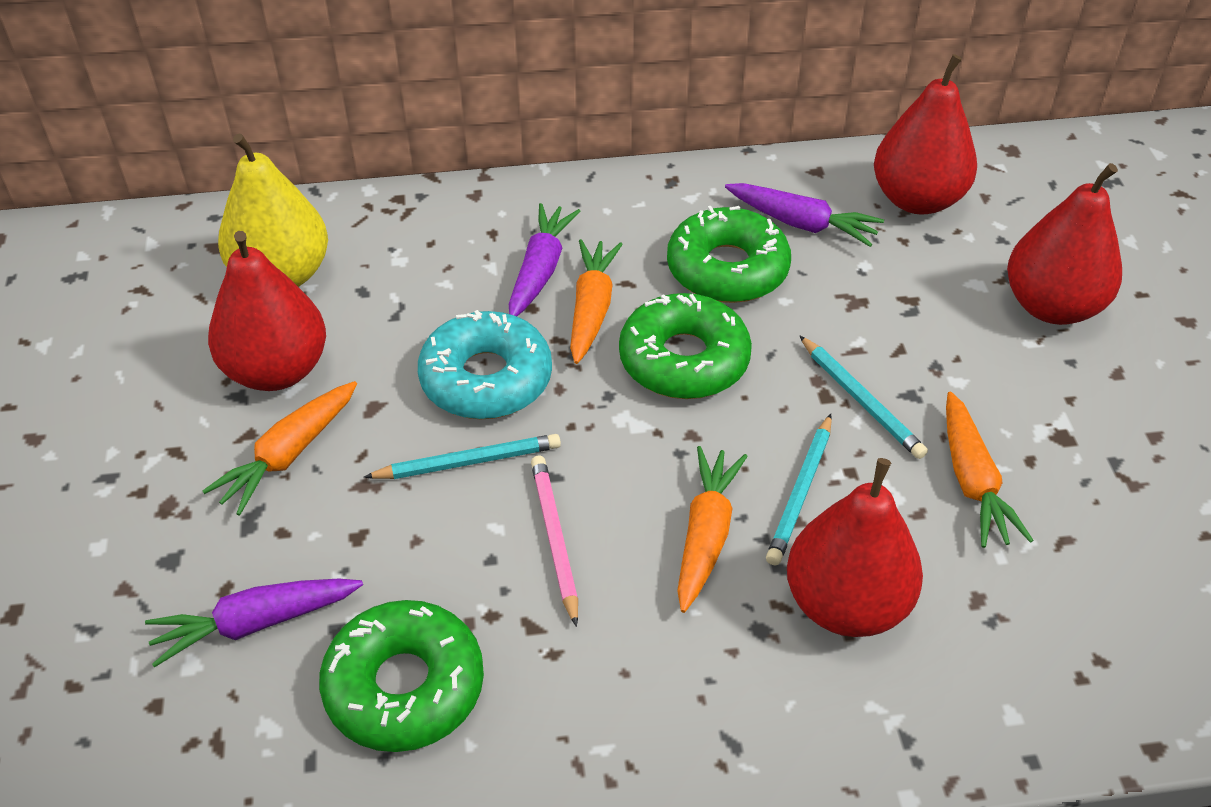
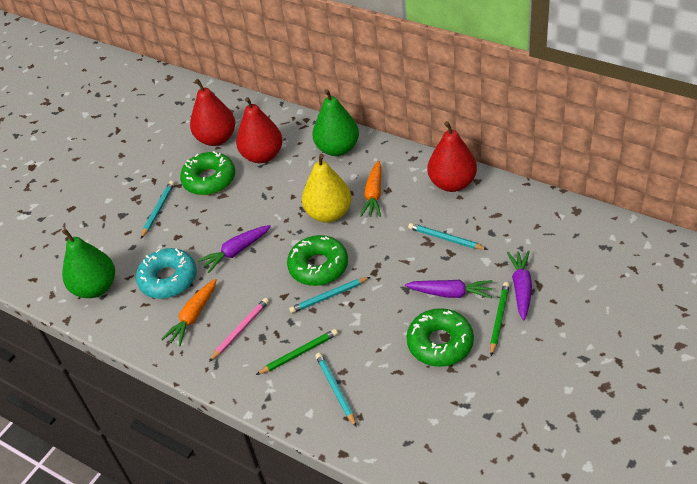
green pear: 0 -> 2
green pencil: 0 -> 2
orange carrot: 4 -> 2
red pear: 4 -> 3
turquoise pencil: 3 -> 4

